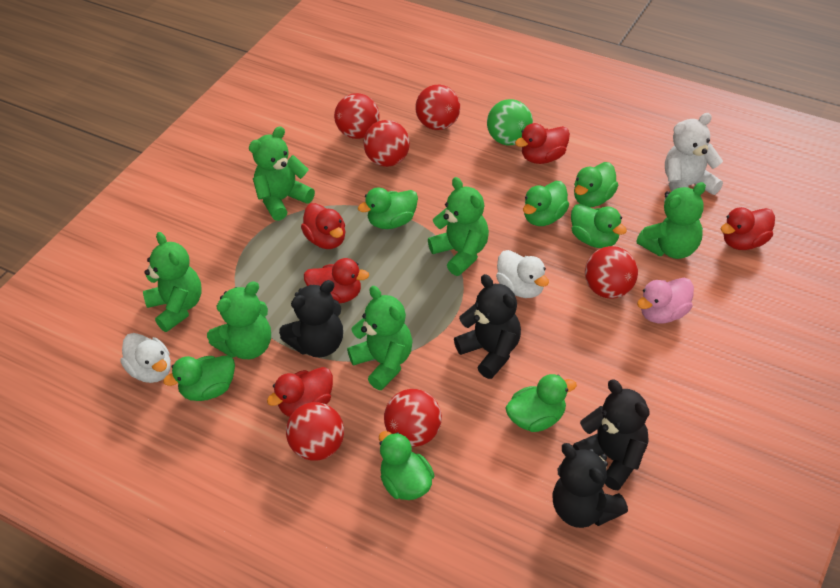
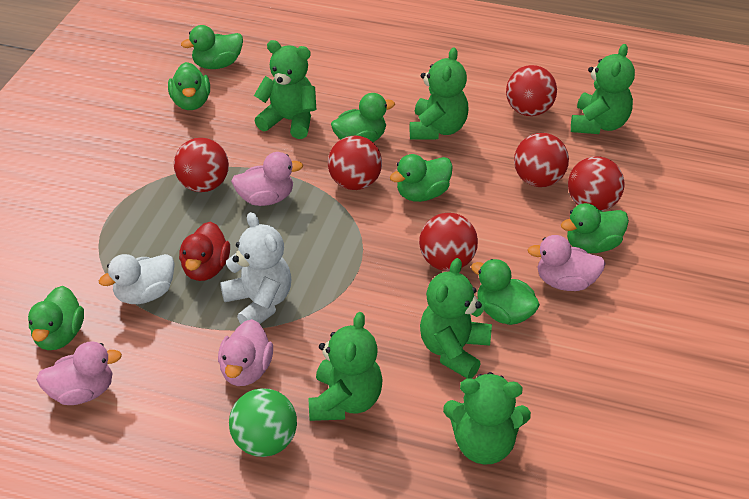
black teddy bear: 4 -> 0
pink duck: 1 -> 4
red duck: 5 -> 1
white duck: 2 -> 1

